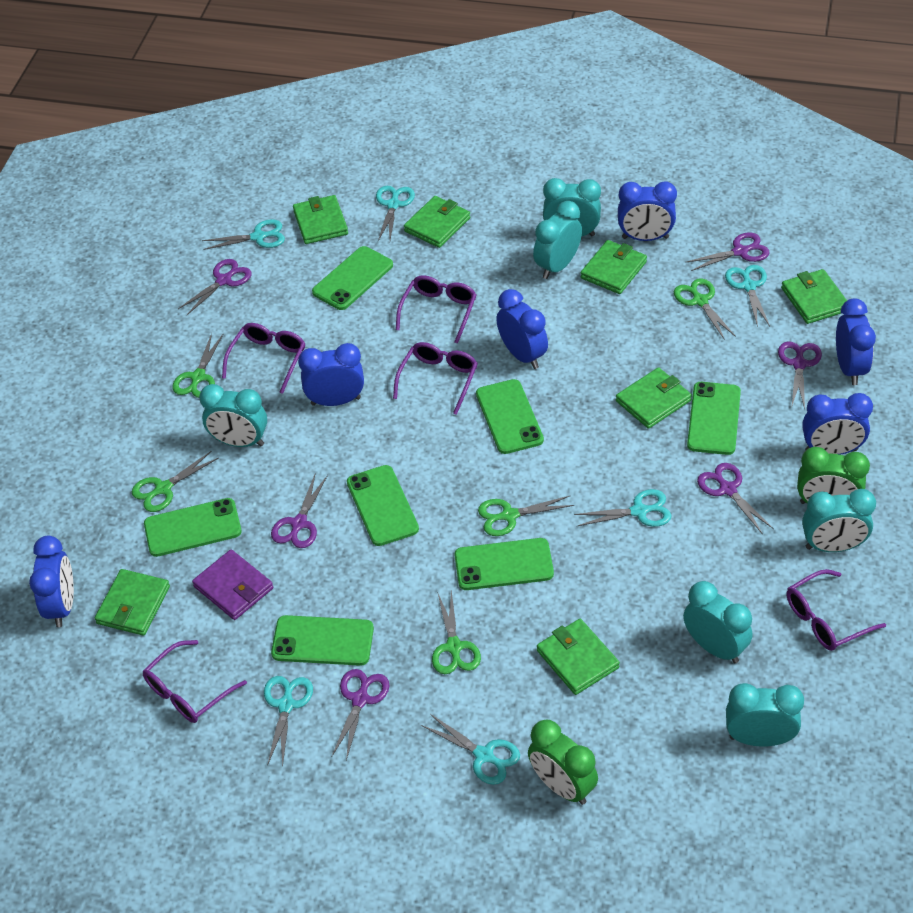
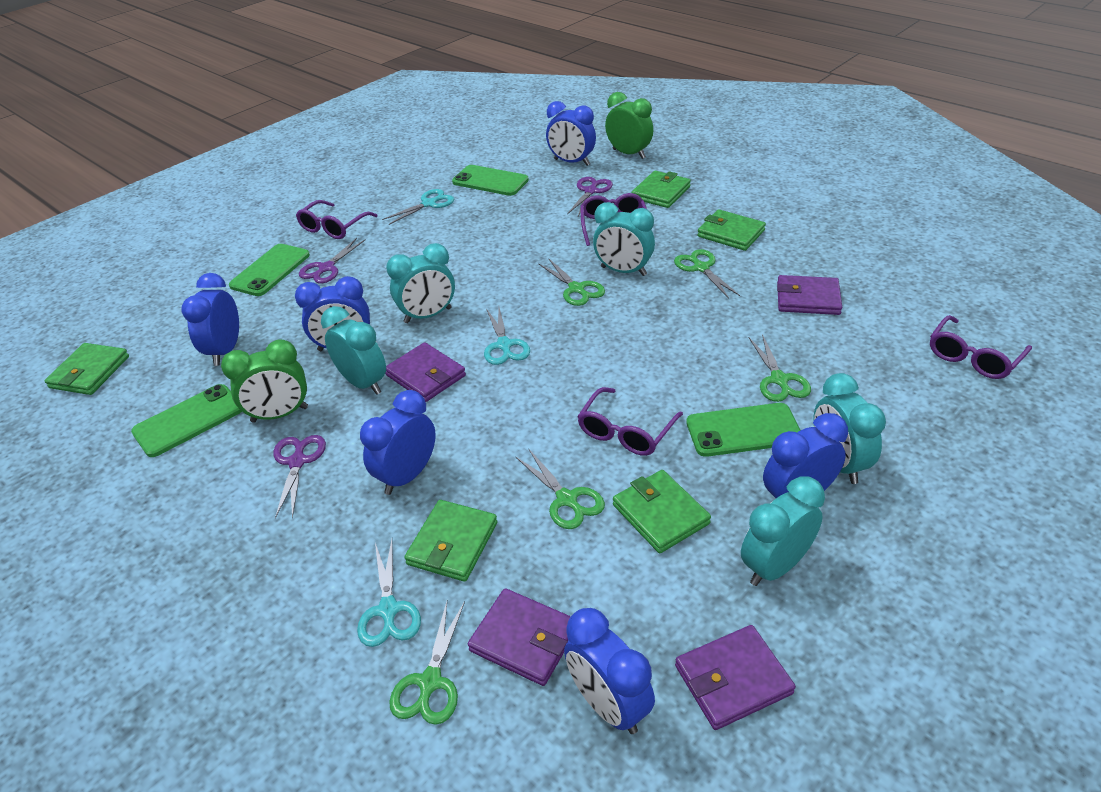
green phone: 7 -> 4
green wallet: 7 -> 5
purple glasses: 5 -> 4
purple scissors: 6 -> 3
purple wallet: 1 -> 4
turquoise clock: 6 -> 5
turquoise scissors: 6 -> 3

